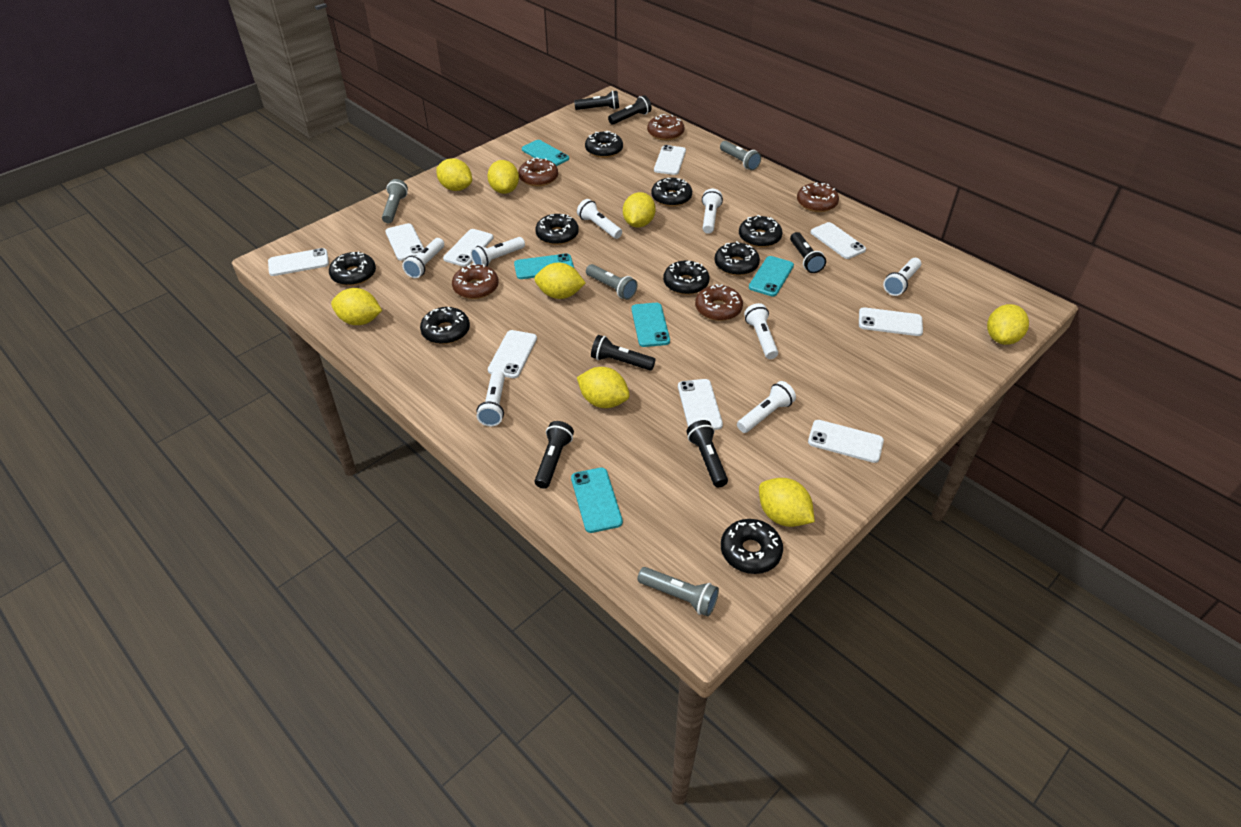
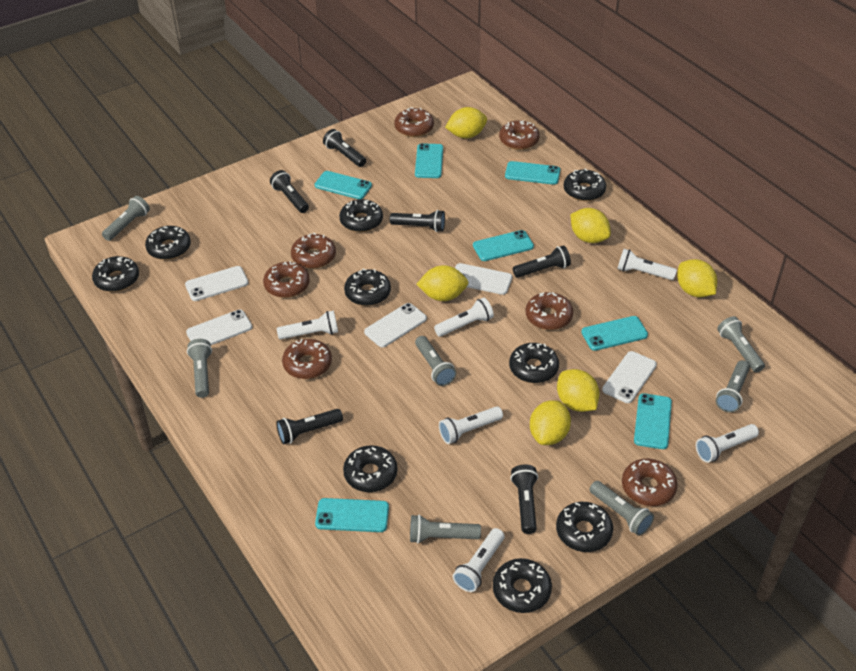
brown donut: 5 -> 7
grey flashlight: 4 -> 7
turquoise phone: 5 -> 7
white flashlight: 8 -> 6
white phone: 9 -> 5
yellow lemon: 8 -> 6

